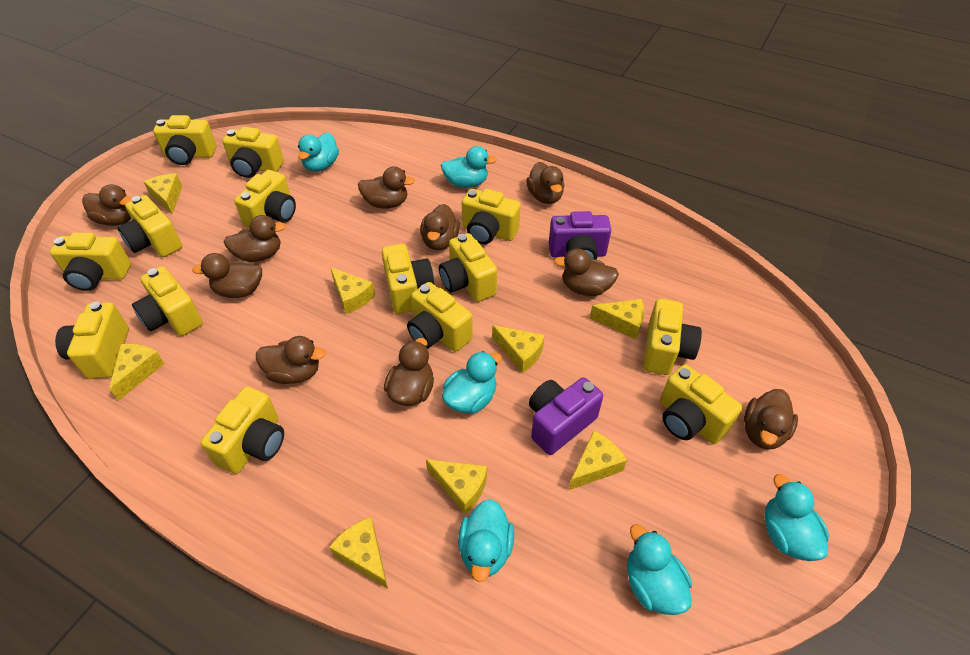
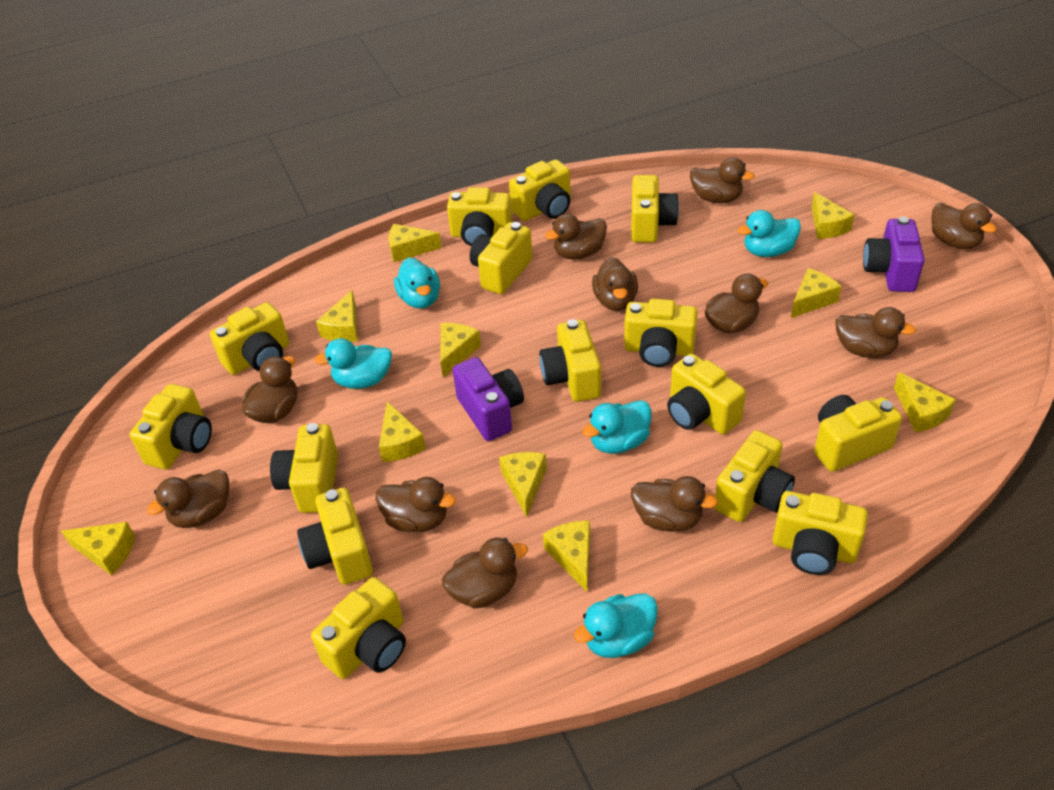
brown duck: 10 -> 11
turquoise duck: 6 -> 5
yellow camera: 14 -> 15
yellow cheese: 8 -> 10

